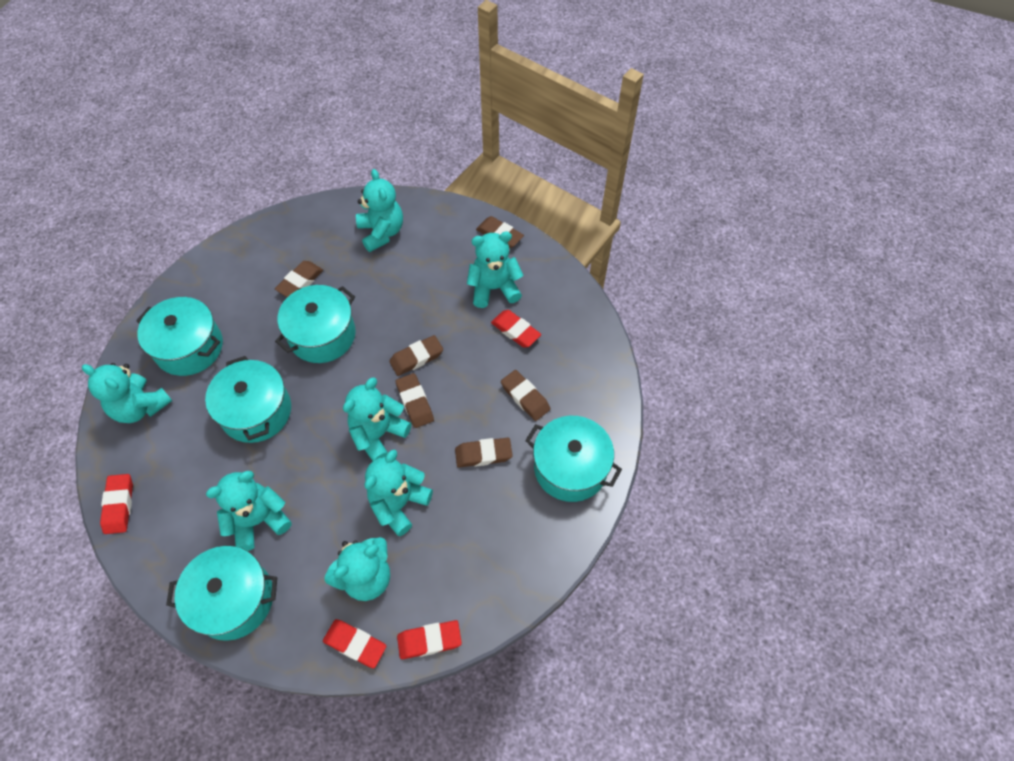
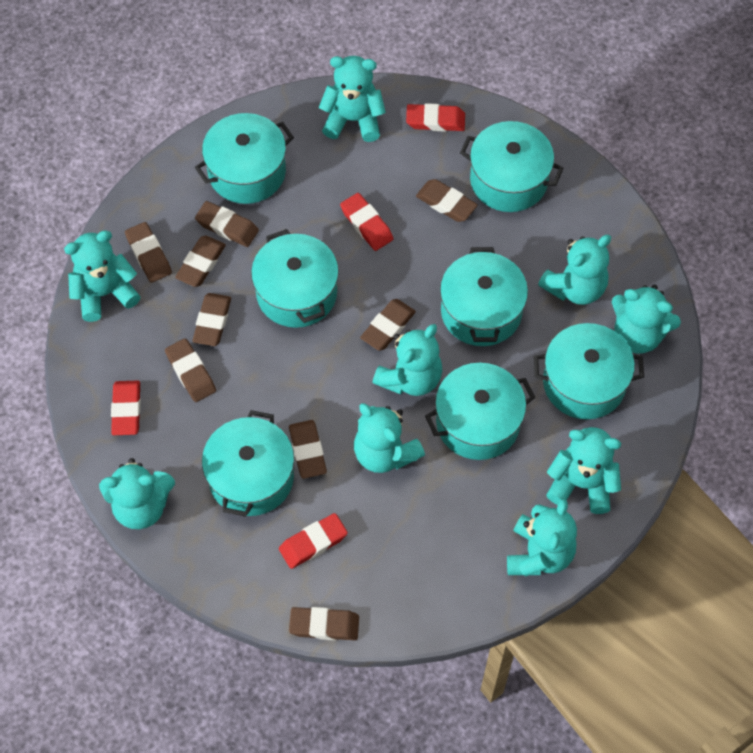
brown eraser: 6 -> 9
turquoise pot: 5 -> 7
turquoise teddy bear: 7 -> 9

